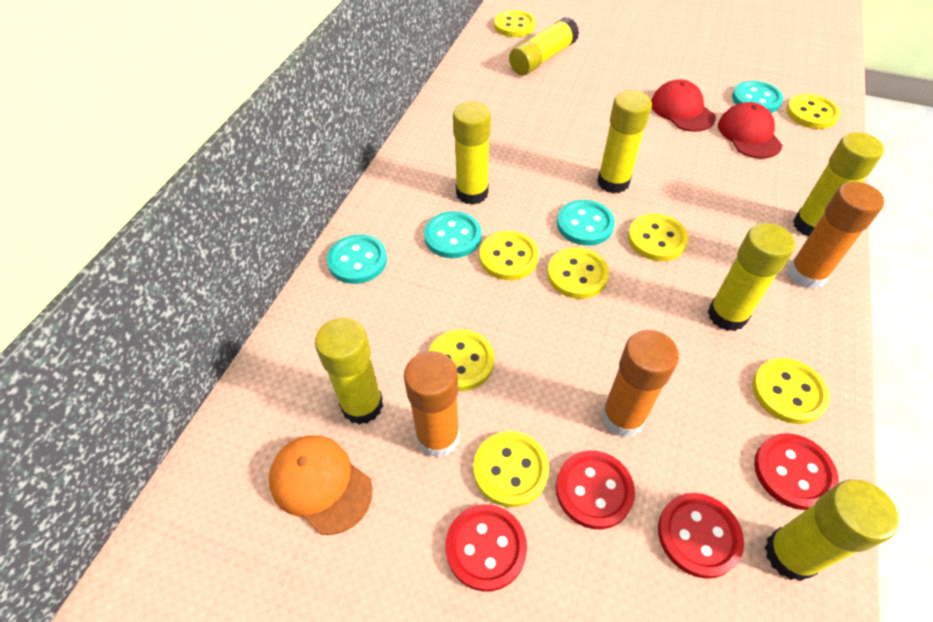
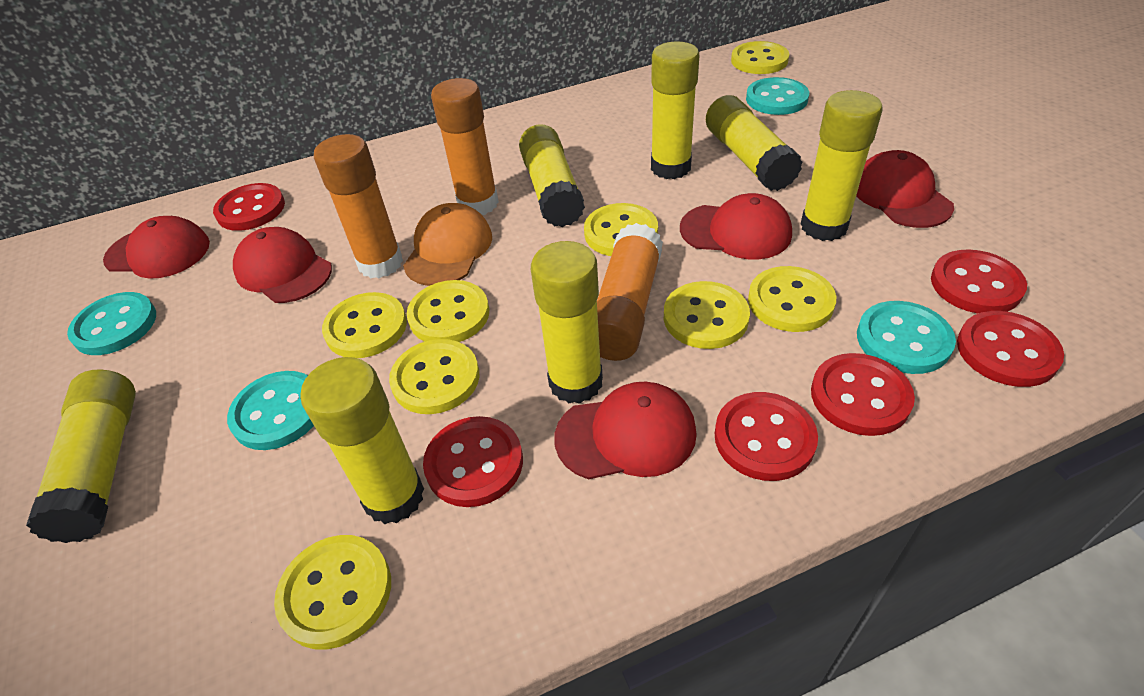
red button: 4 -> 6
red cap: 2 -> 5

